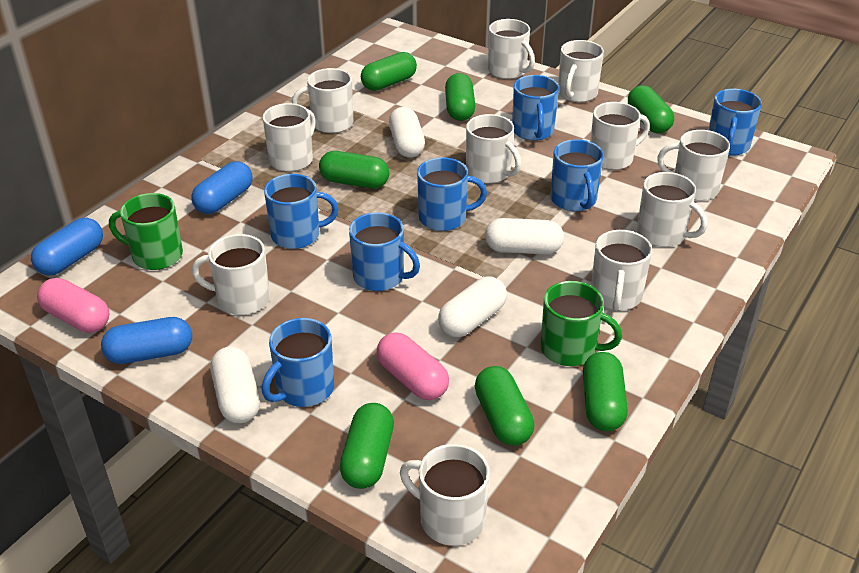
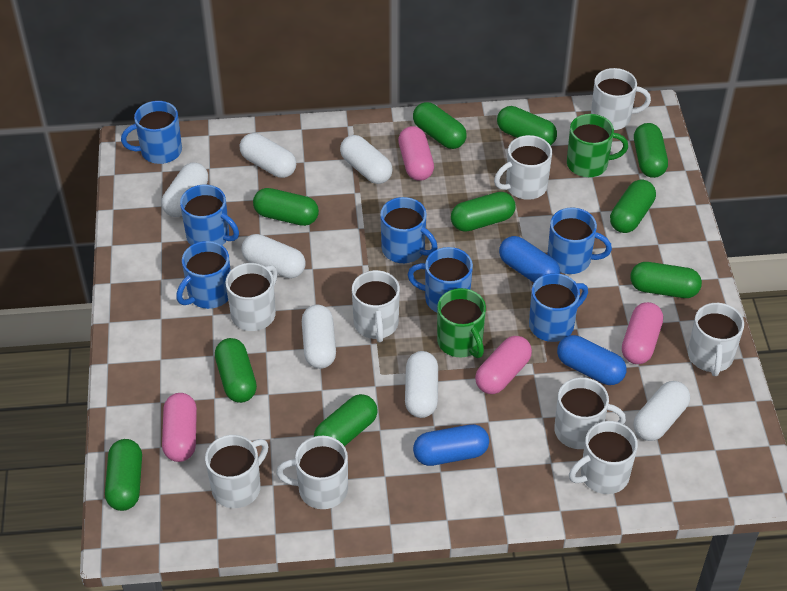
green capsule: 7 -> 10
pink capsule: 2 -> 4
white capsule: 4 -> 7
white mug: 11 -> 9

